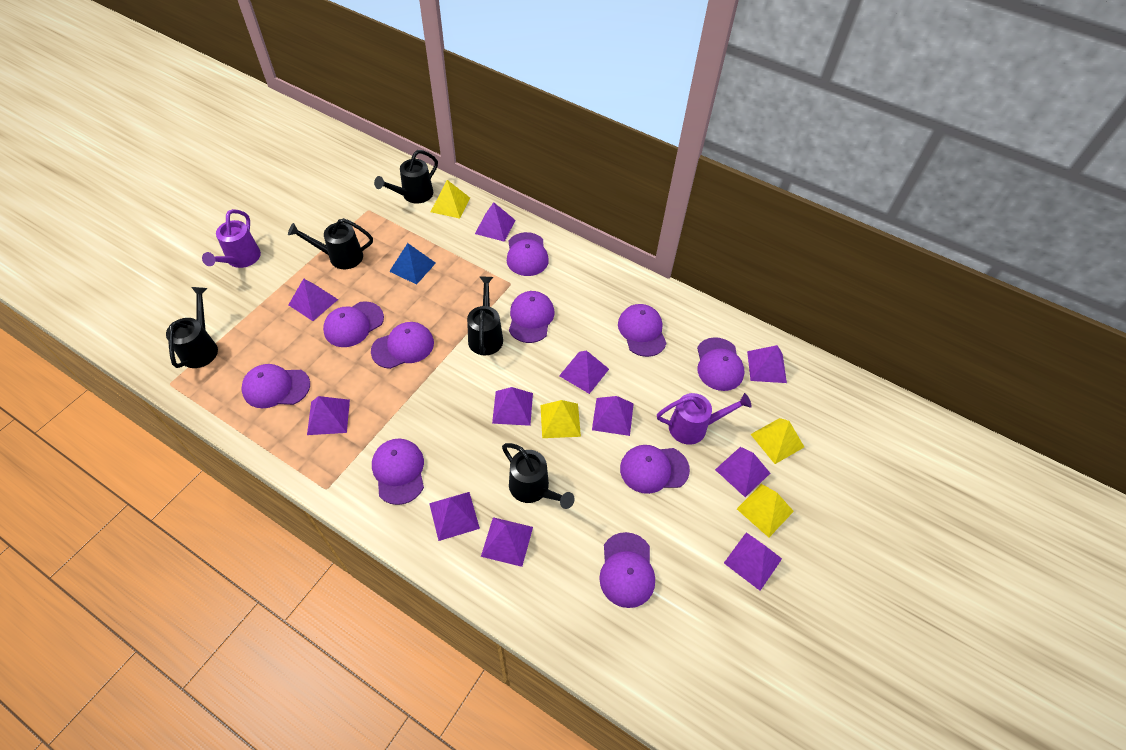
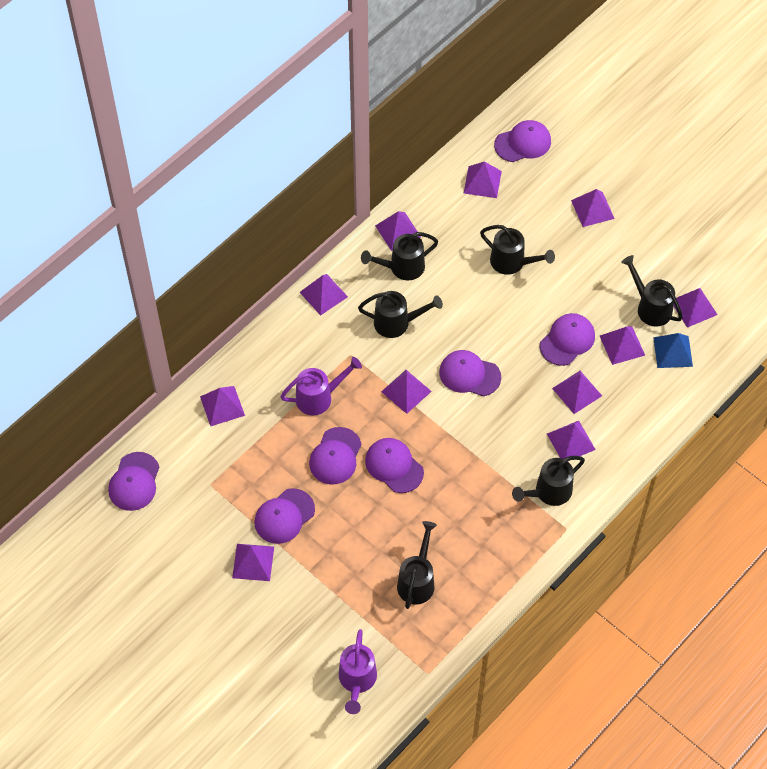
black watering can: 5 -> 6
purple cap: 10 -> 7
yellow pyramid: 4 -> 0

